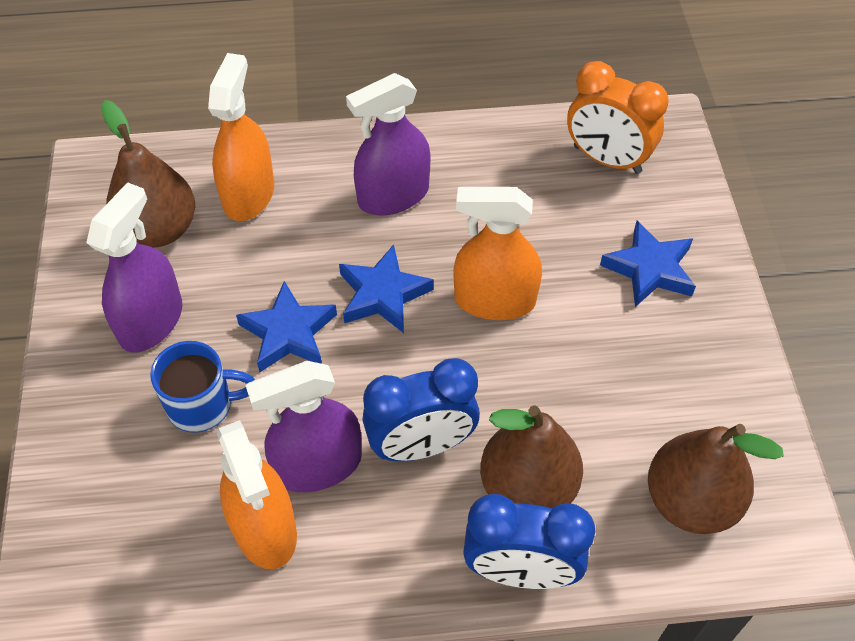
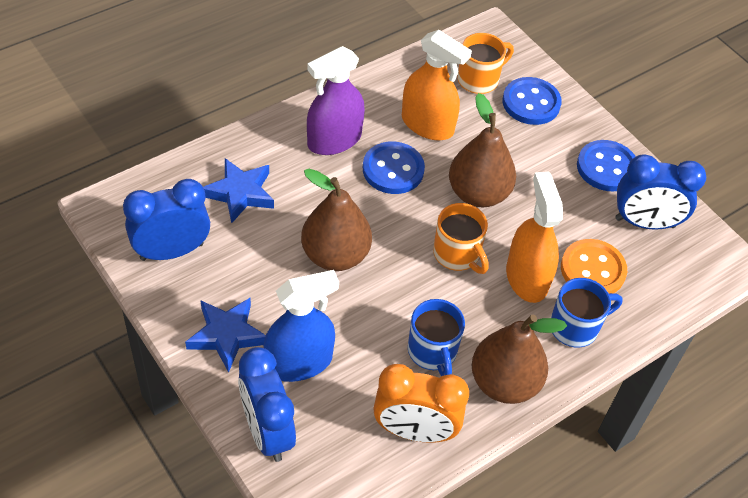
blue button: 0 -> 3
blue clock: 2 -> 3
blue mug: 1 -> 2
blue spray bottle: 0 -> 1
blue star: 3 -> 2
orange button: 0 -> 1
orange mug: 0 -> 2
orange spray bottle: 3 -> 2
purple spray bottle: 3 -> 1

